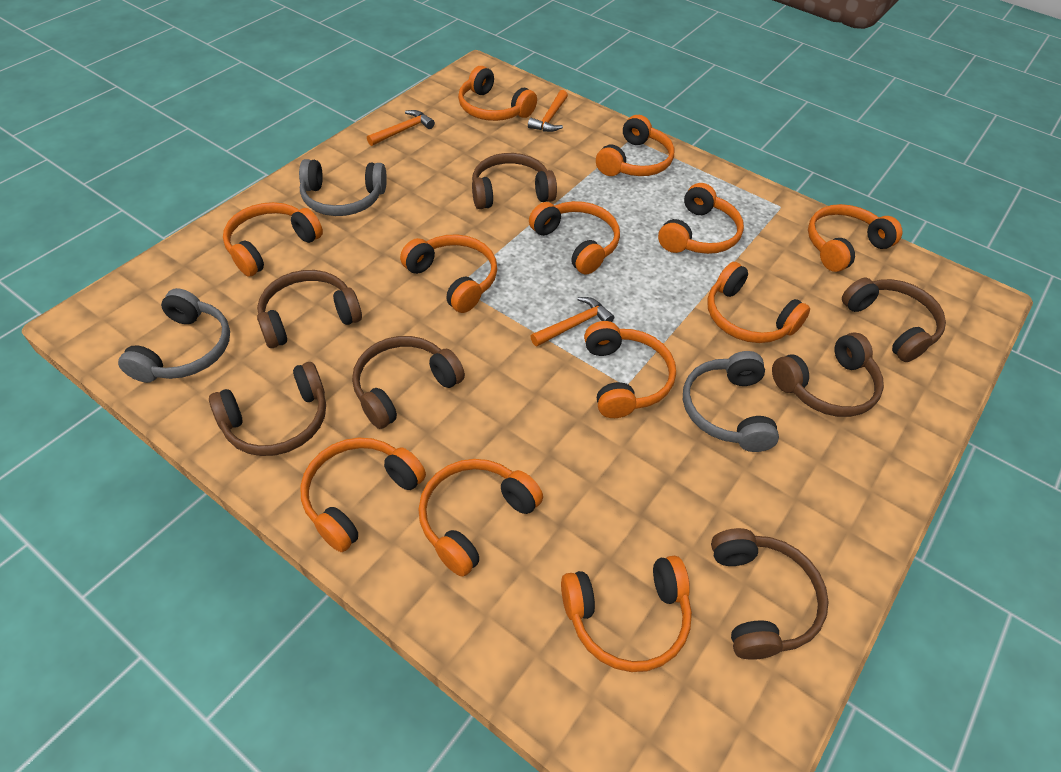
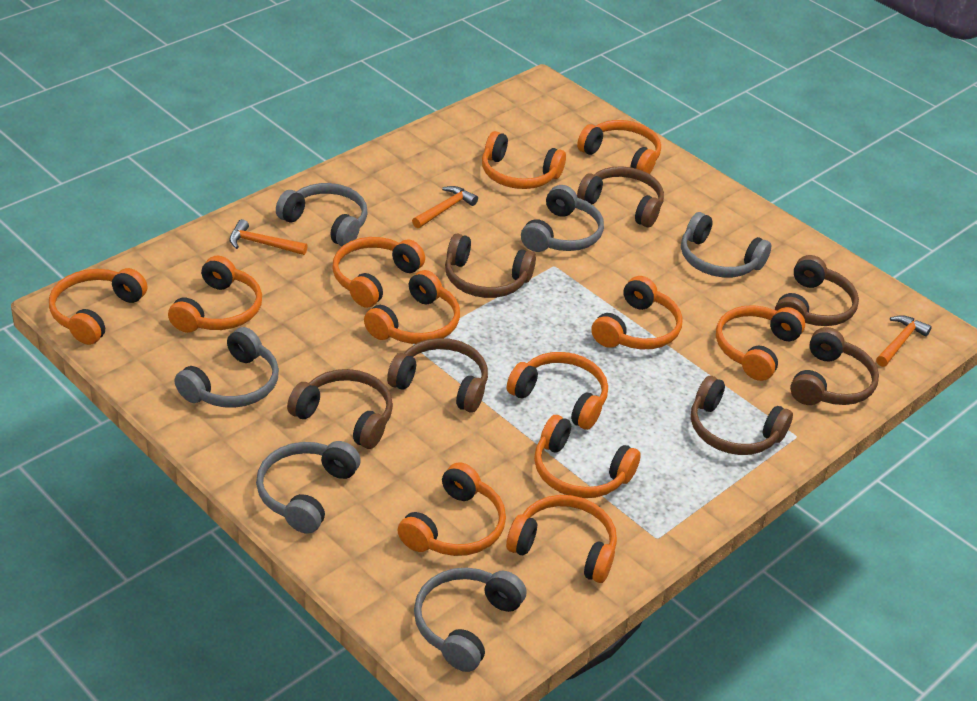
grey headphones: 3 -> 6

